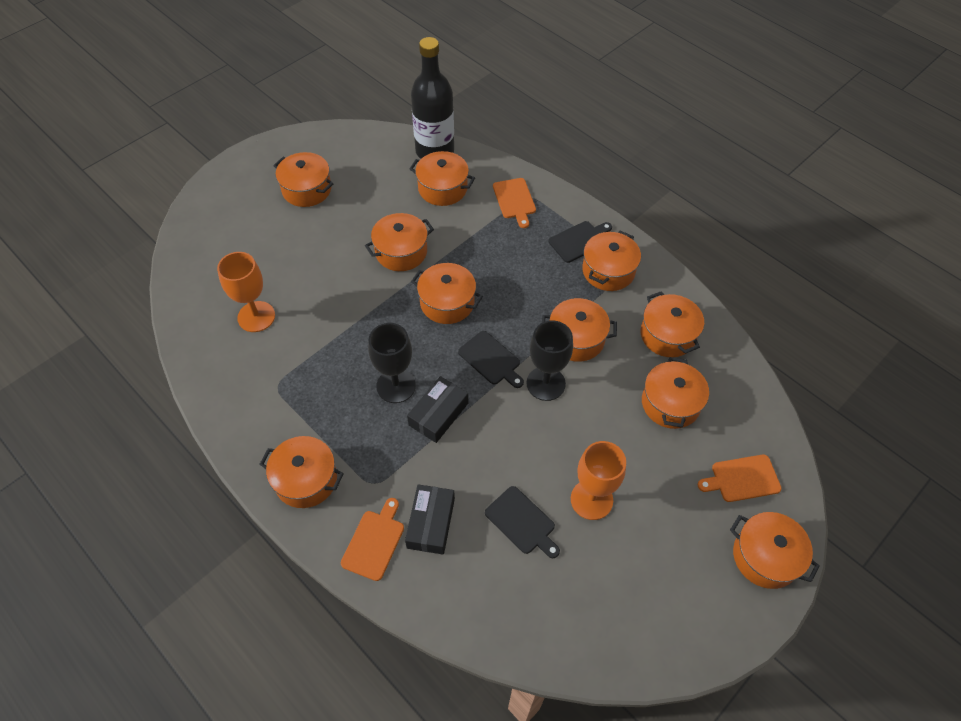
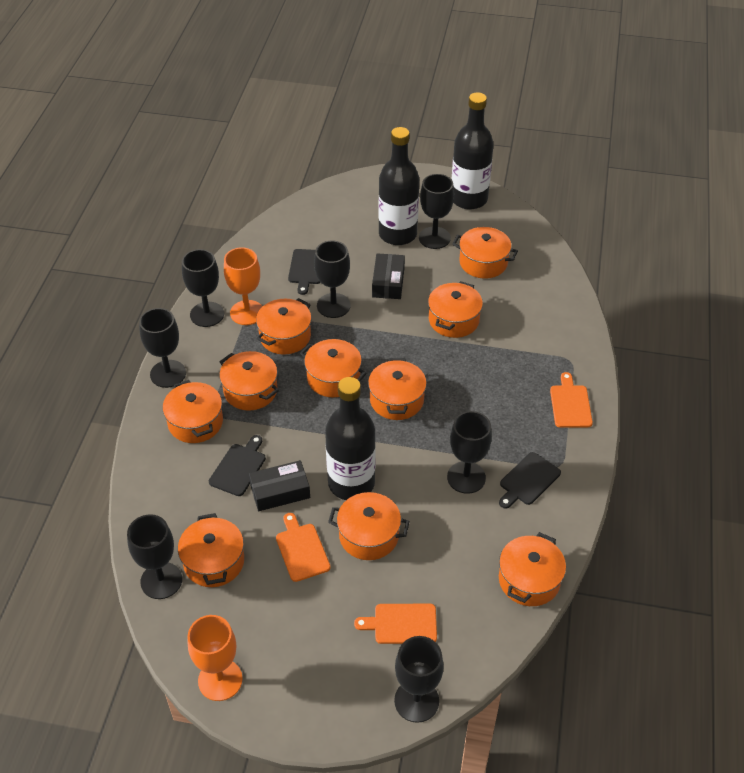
black bottle: 1 -> 3
black goblet: 2 -> 7

